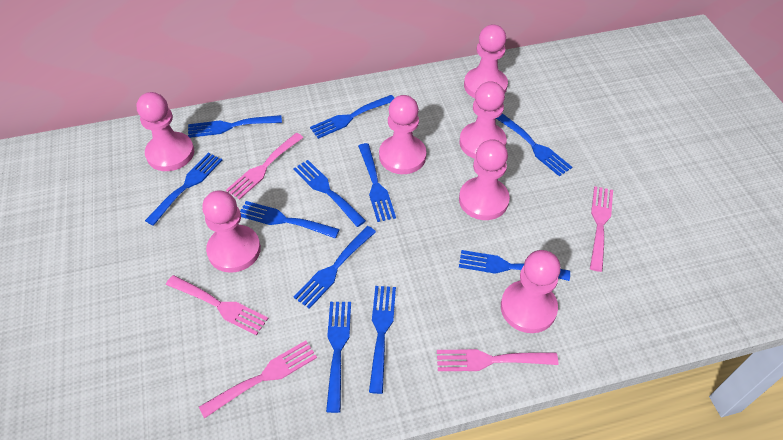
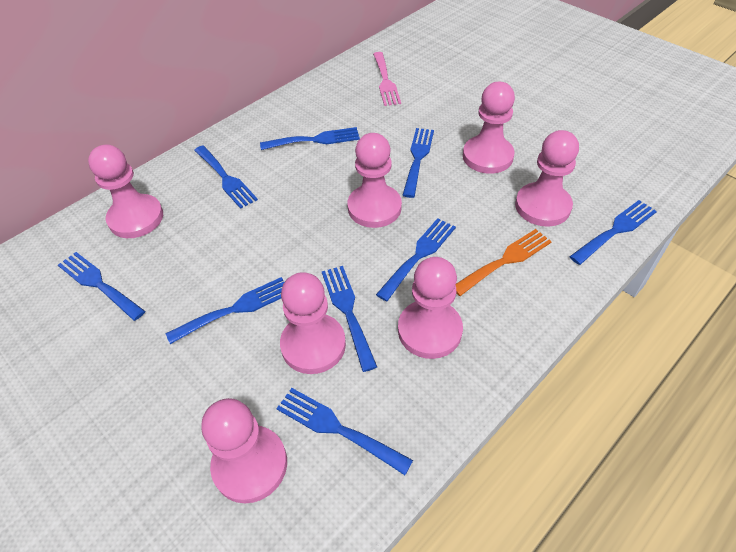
blue fork: 11 -> 9
orange fork: 0 -> 1
pink fork: 5 -> 1

